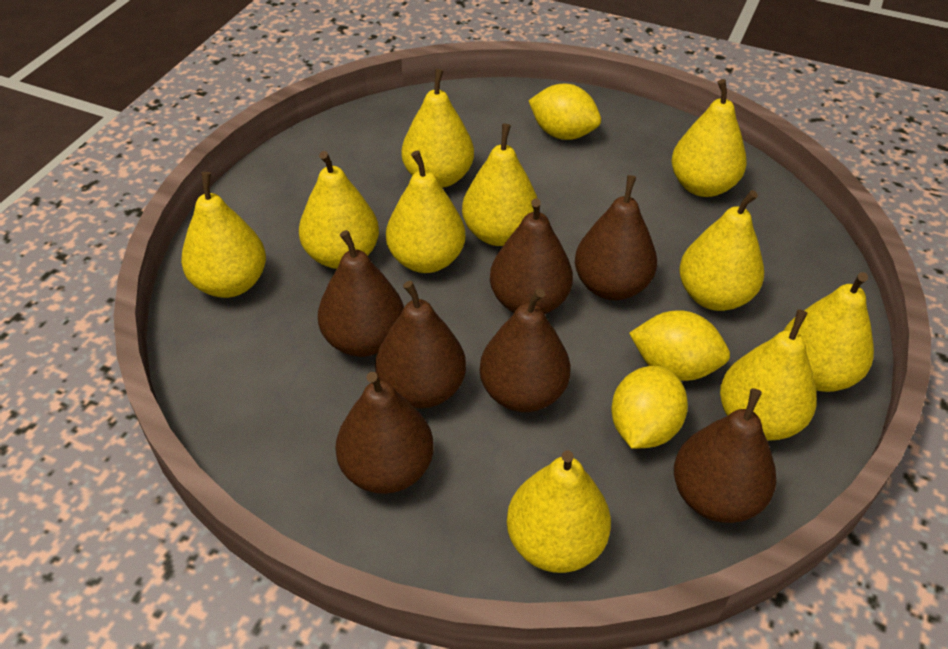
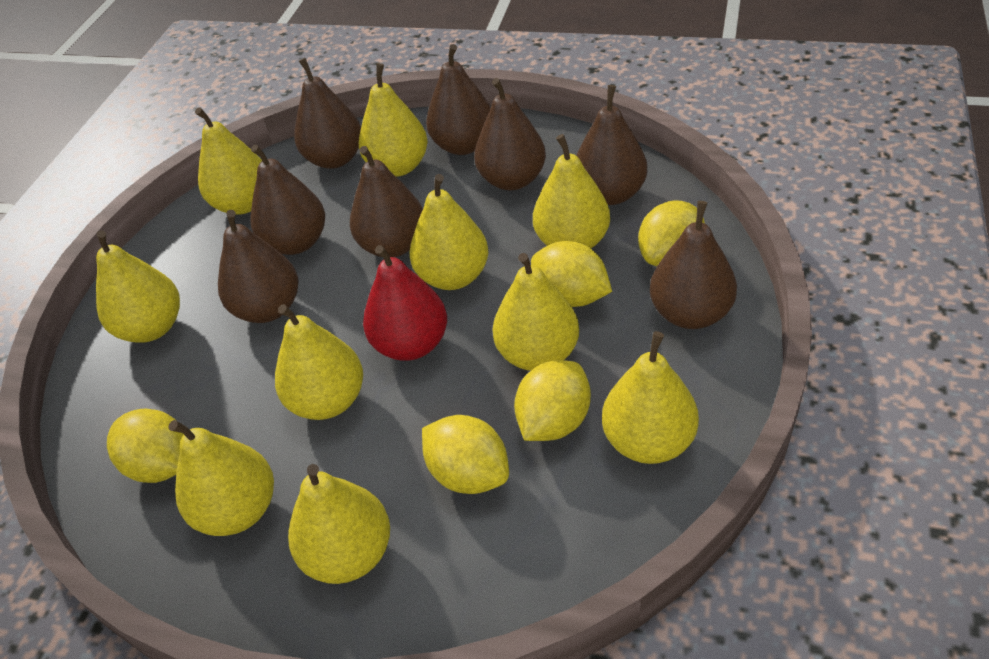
brown pear: 7 -> 8
red pear: 0 -> 1
yellow lemon: 3 -> 5

